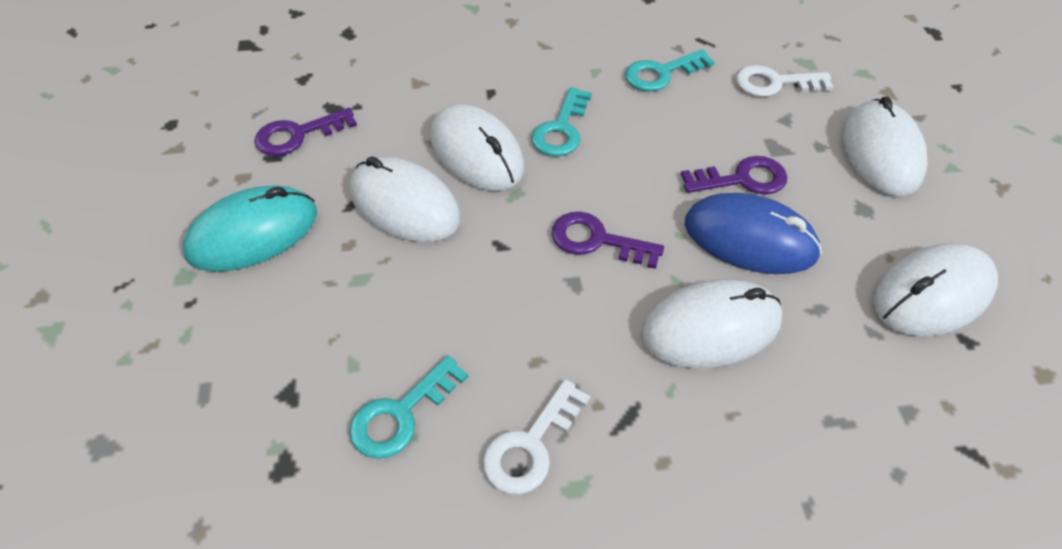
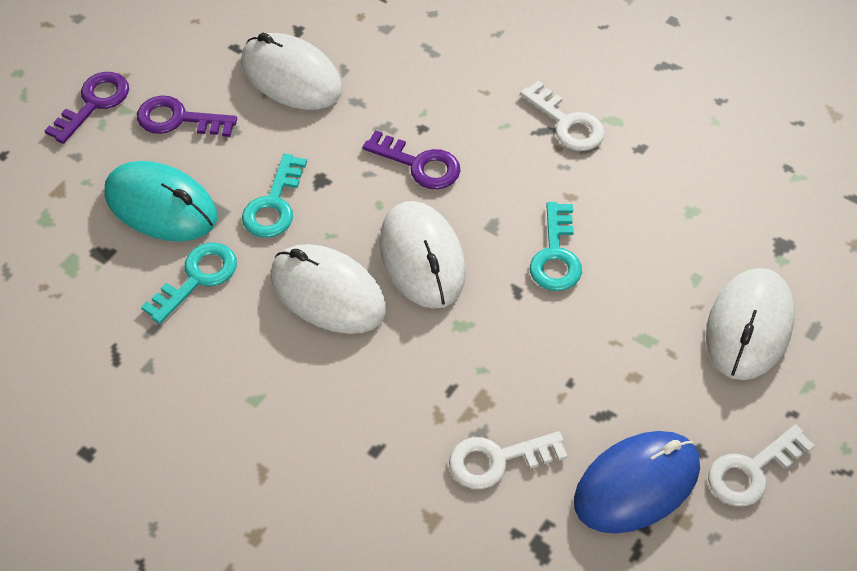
white key: 2 -> 3
white mouse: 5 -> 4

